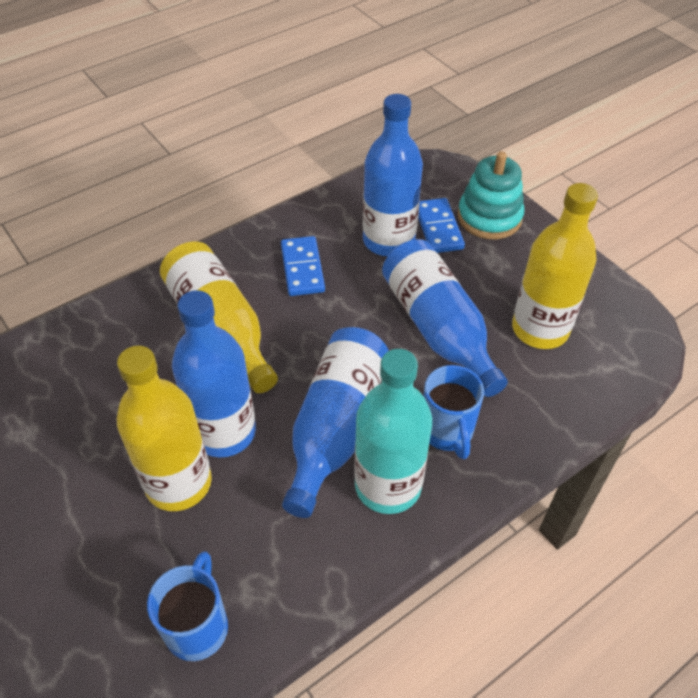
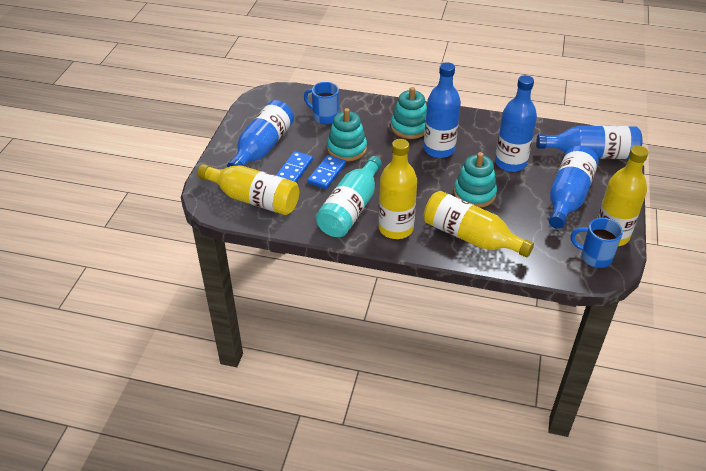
blue bottle: 4 -> 5
turquoise stacking toy: 1 -> 3
yellow bottle: 3 -> 4

